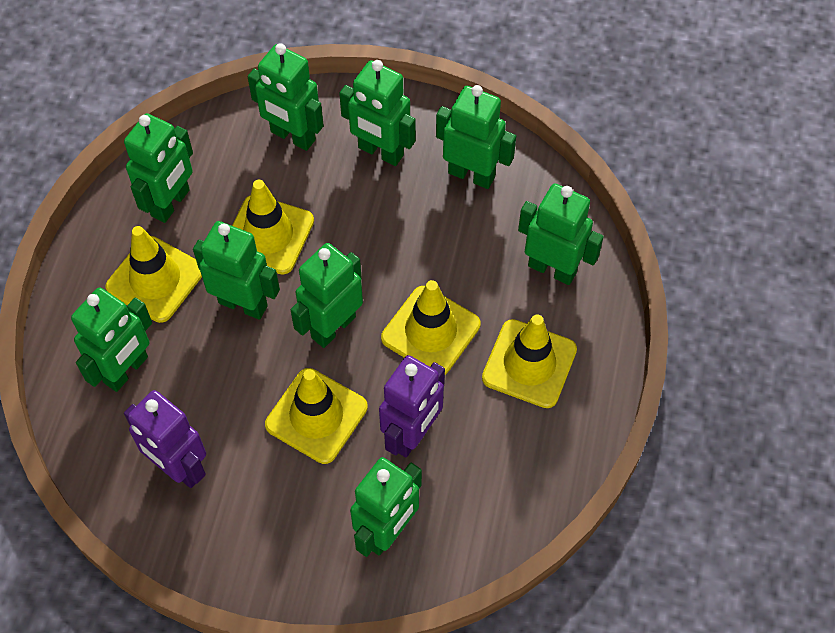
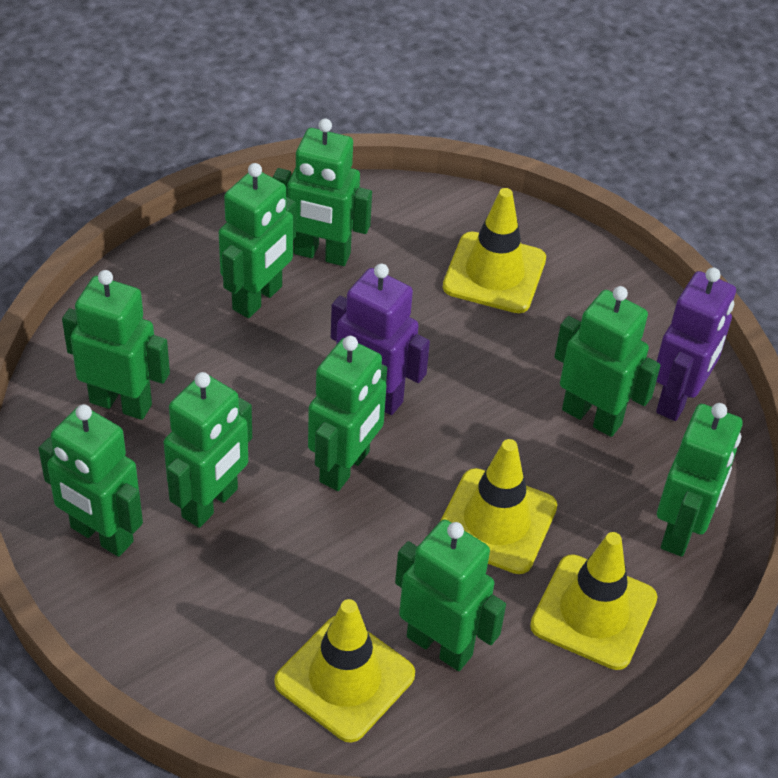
yellow traffic cone: 5 -> 4

